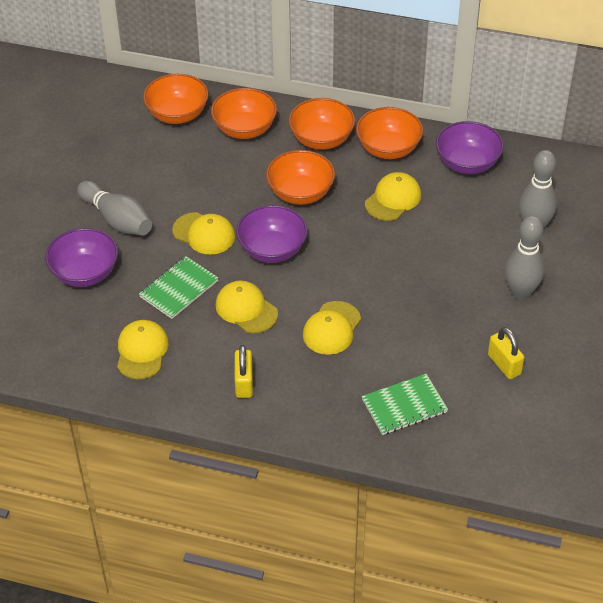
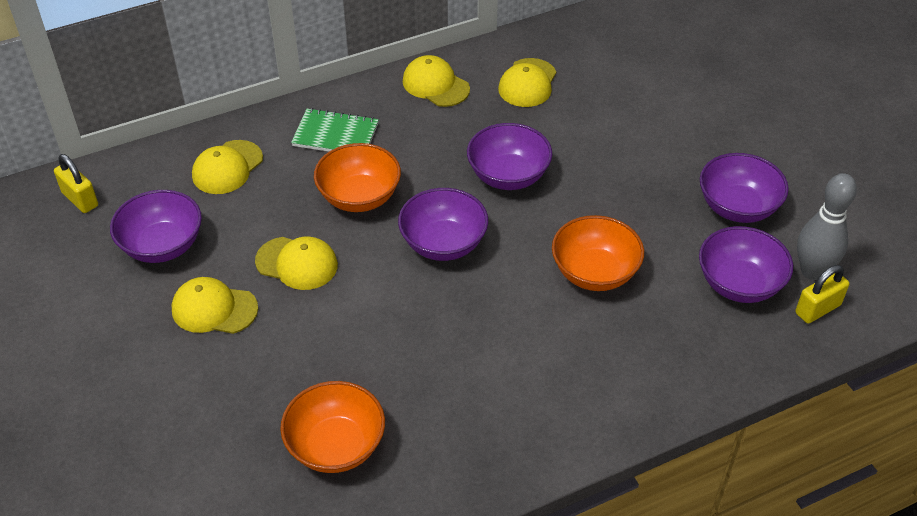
green notebook: 2 -> 1
grey bowling pin: 3 -> 1
orange bowl: 5 -> 3
purple bowl: 3 -> 5

